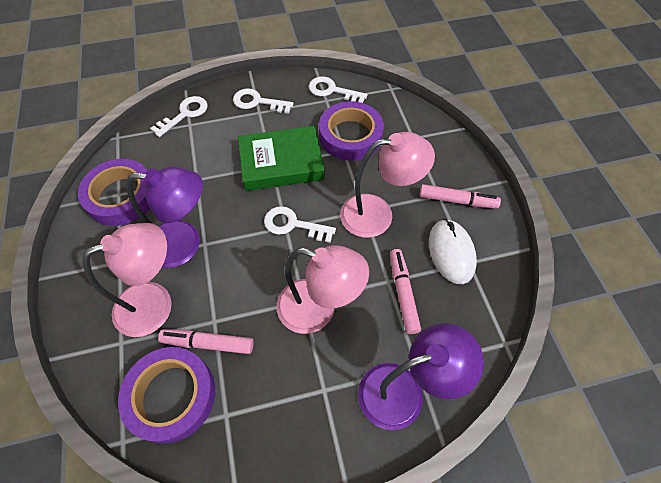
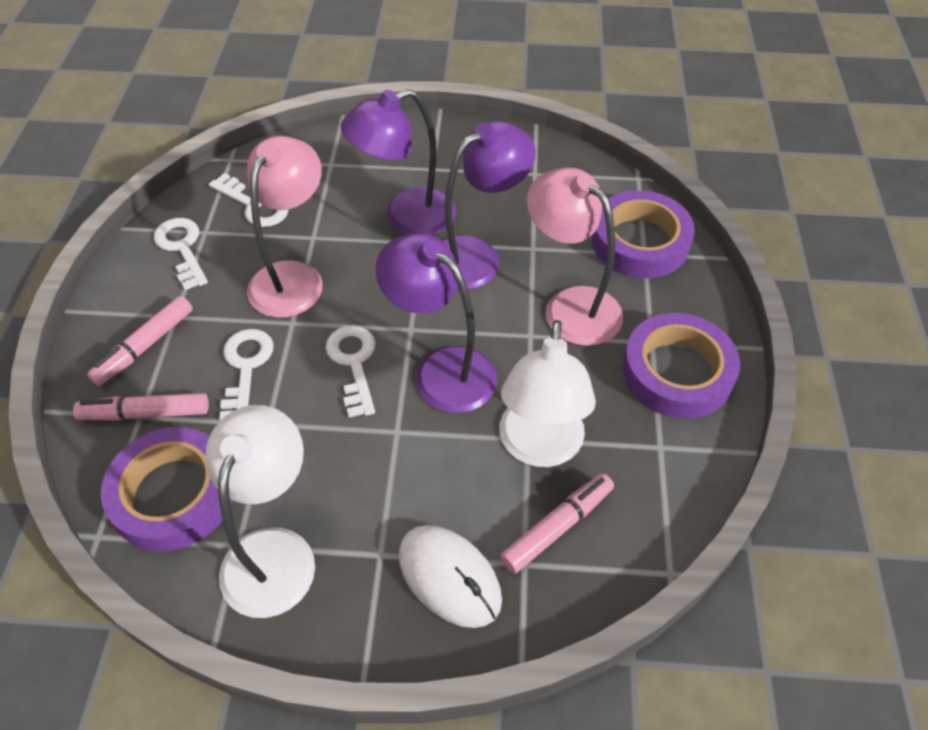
green book: 1 -> 0
pink lamp: 3 -> 2
purple lamp: 2 -> 3
white lamp: 0 -> 2

